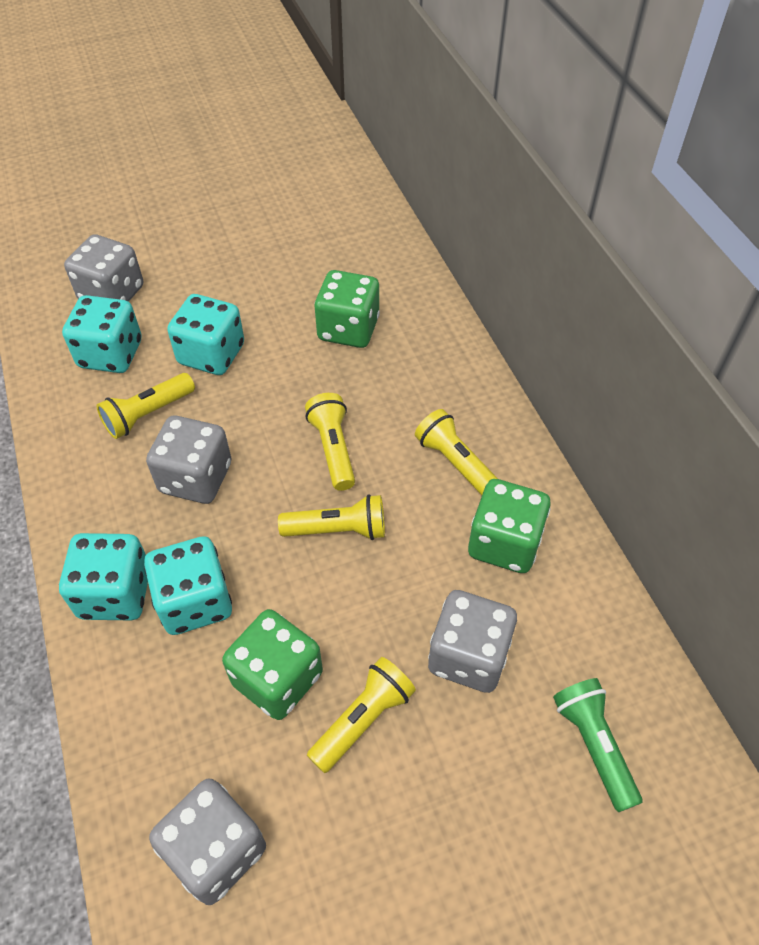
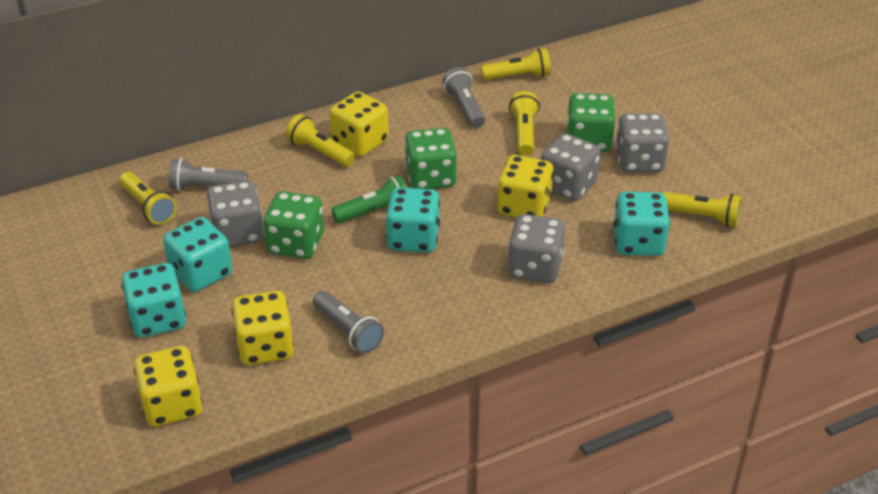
grey flashlight: 0 -> 3
yellow dice: 0 -> 4

